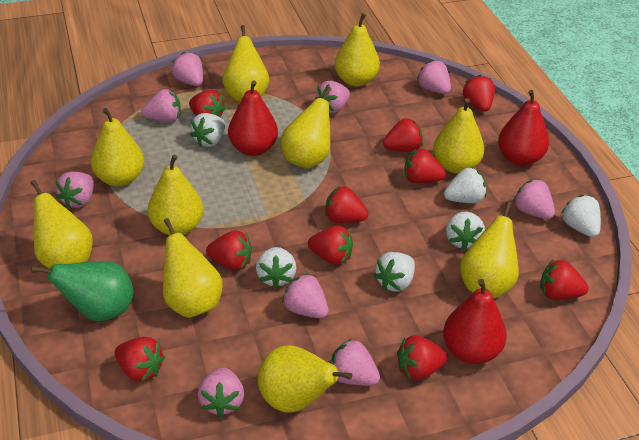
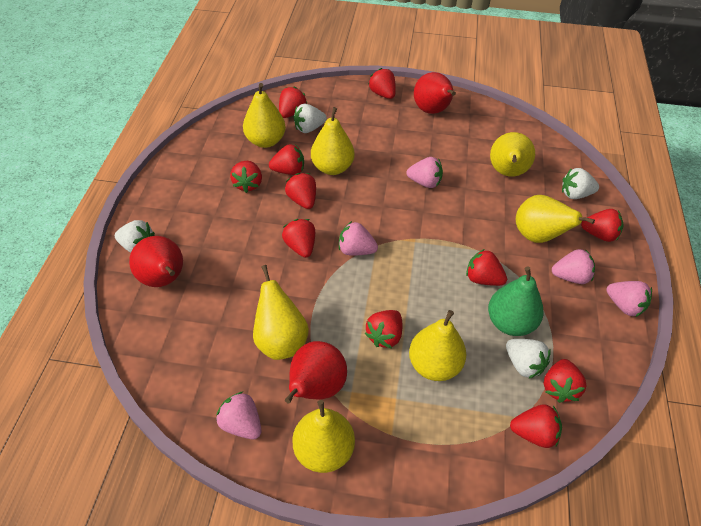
pink strawberry: 9 -> 5
red strawberry: 10 -> 11
white strawberry: 6 -> 4
yellow pear: 10 -> 7

